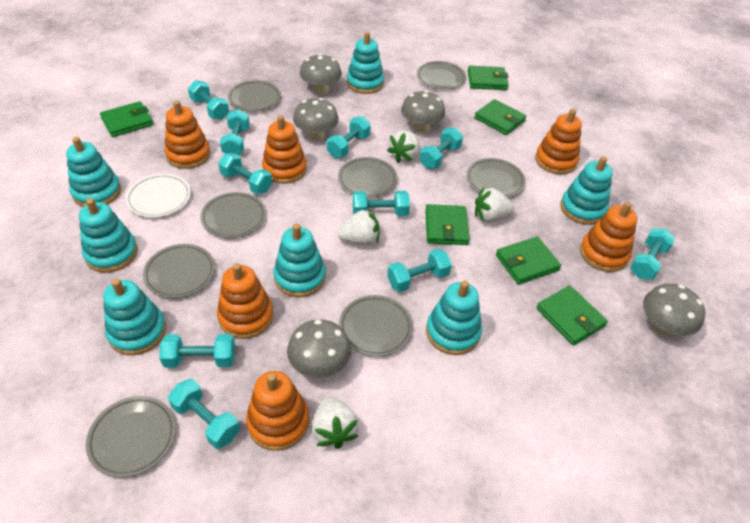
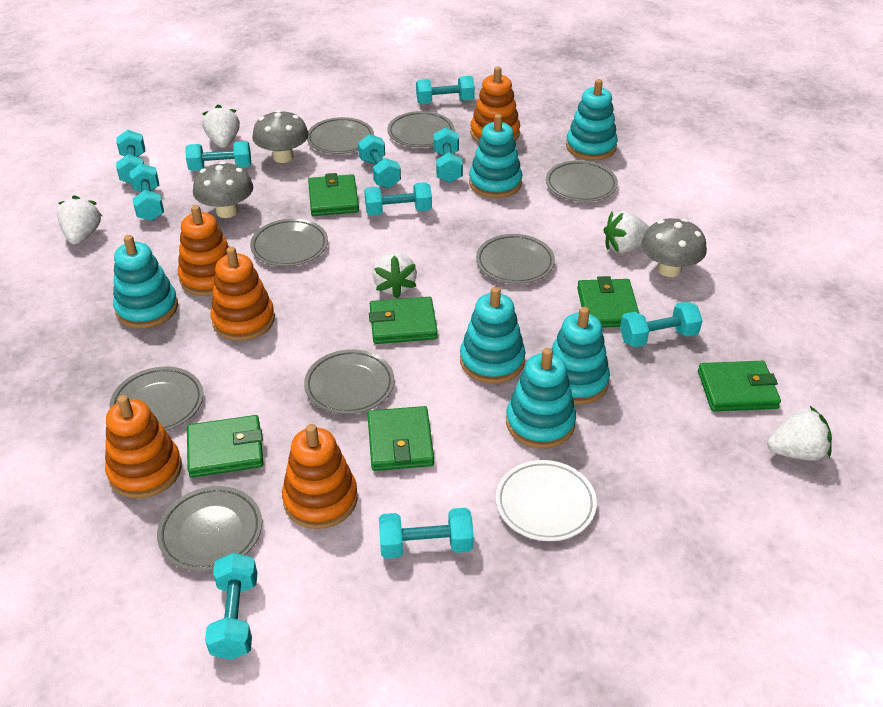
grey mushroom: 5 -> 3
orange stacking toy: 6 -> 5
turquoise stacking toy: 7 -> 6
white strawberry: 4 -> 5

